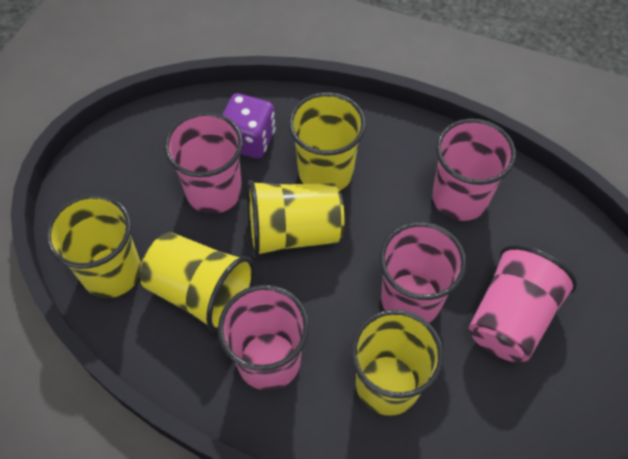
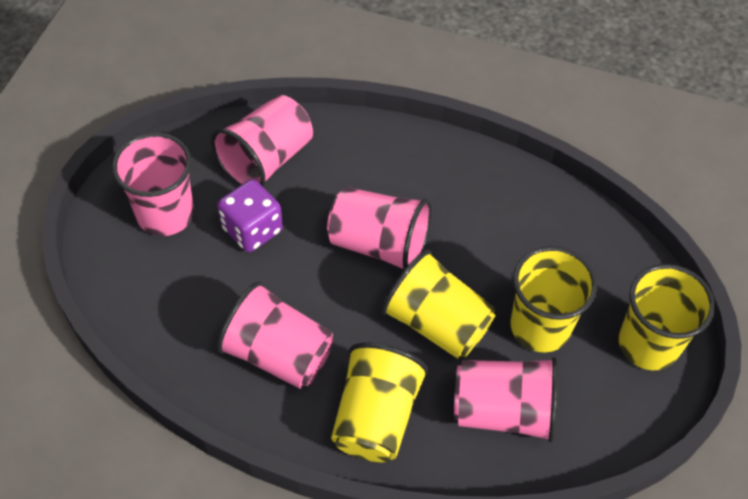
yellow cup: 5 -> 4

